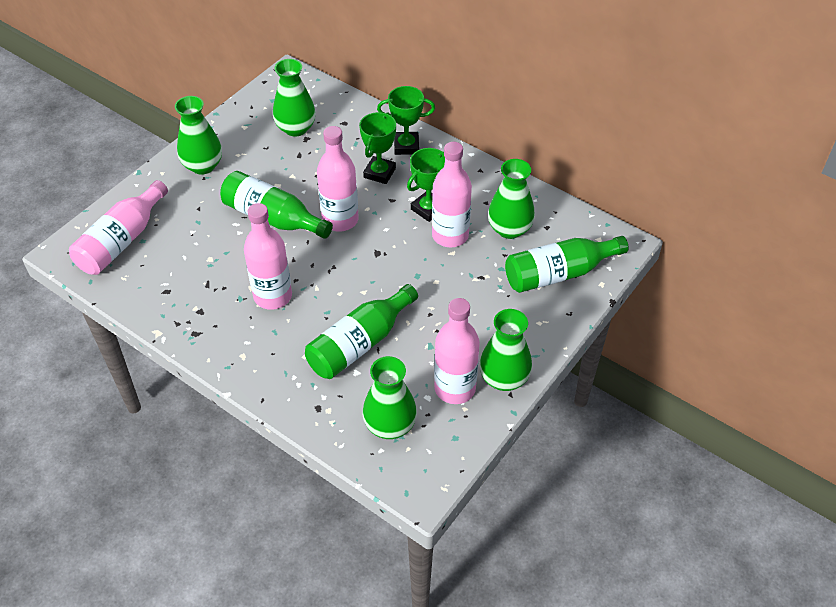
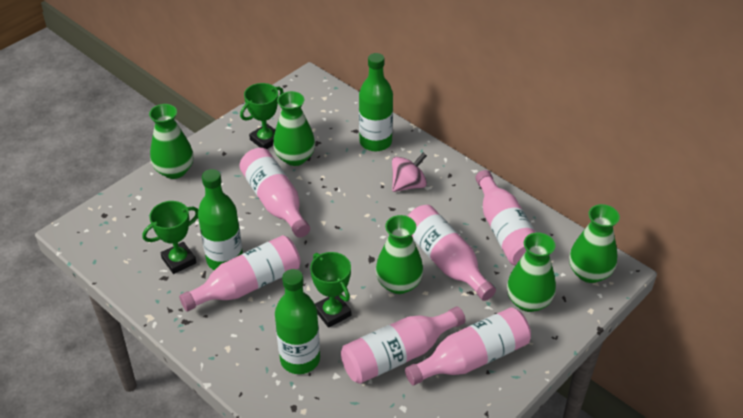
pink bottle: 5 -> 6
pink spinning top: 0 -> 1

